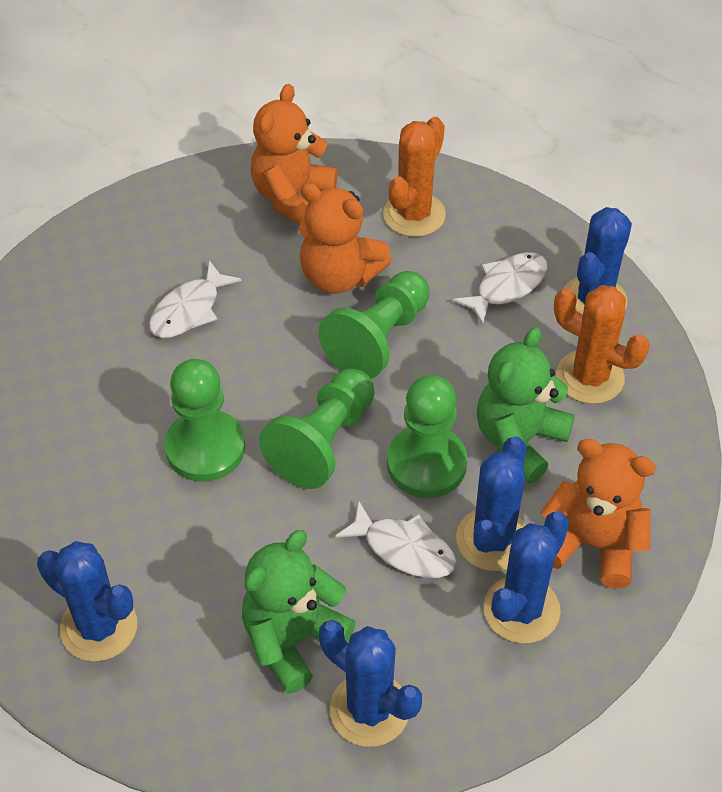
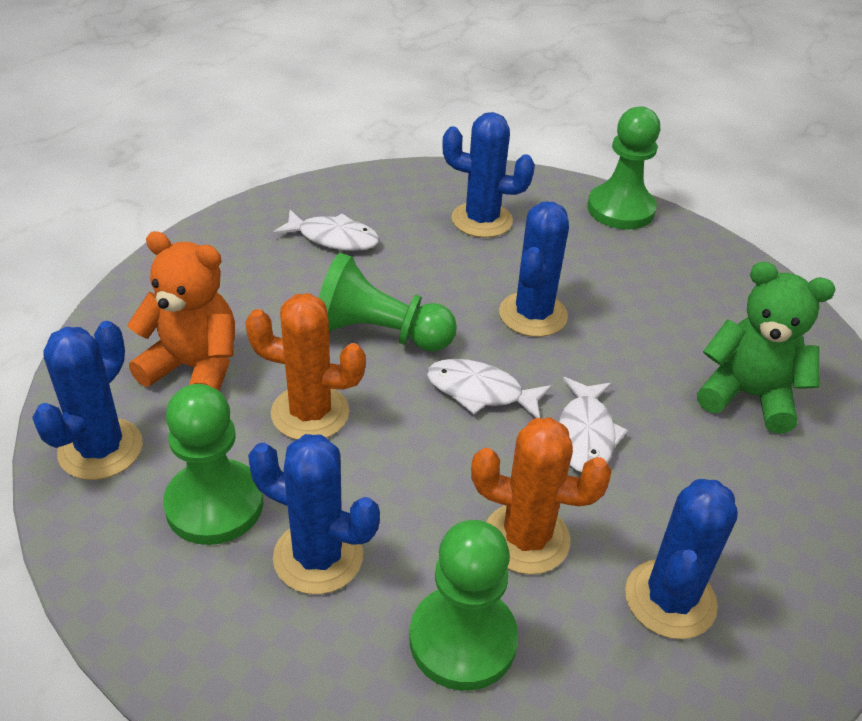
green teddy bear: 2 -> 1
orange teddy bear: 3 -> 1

